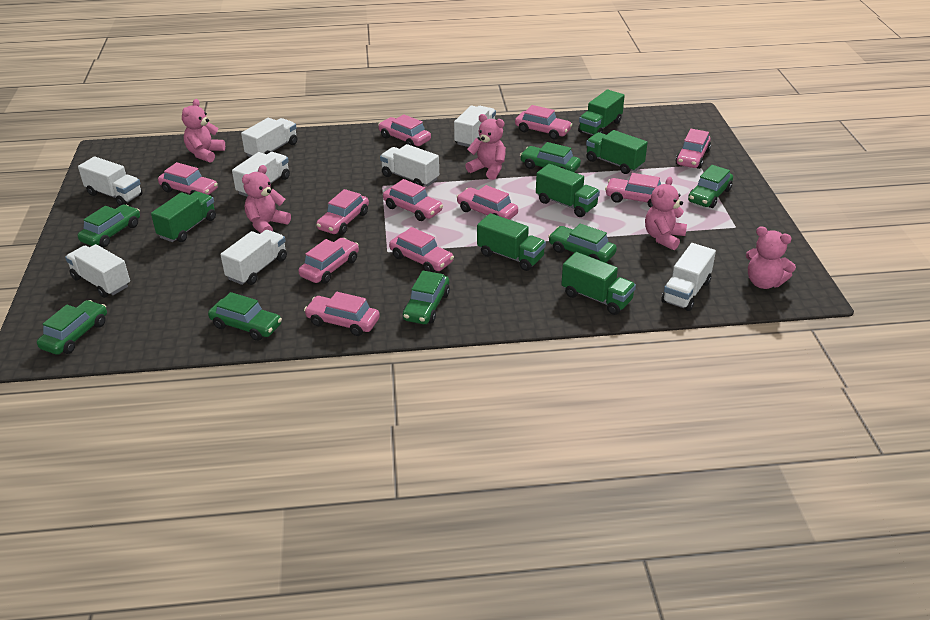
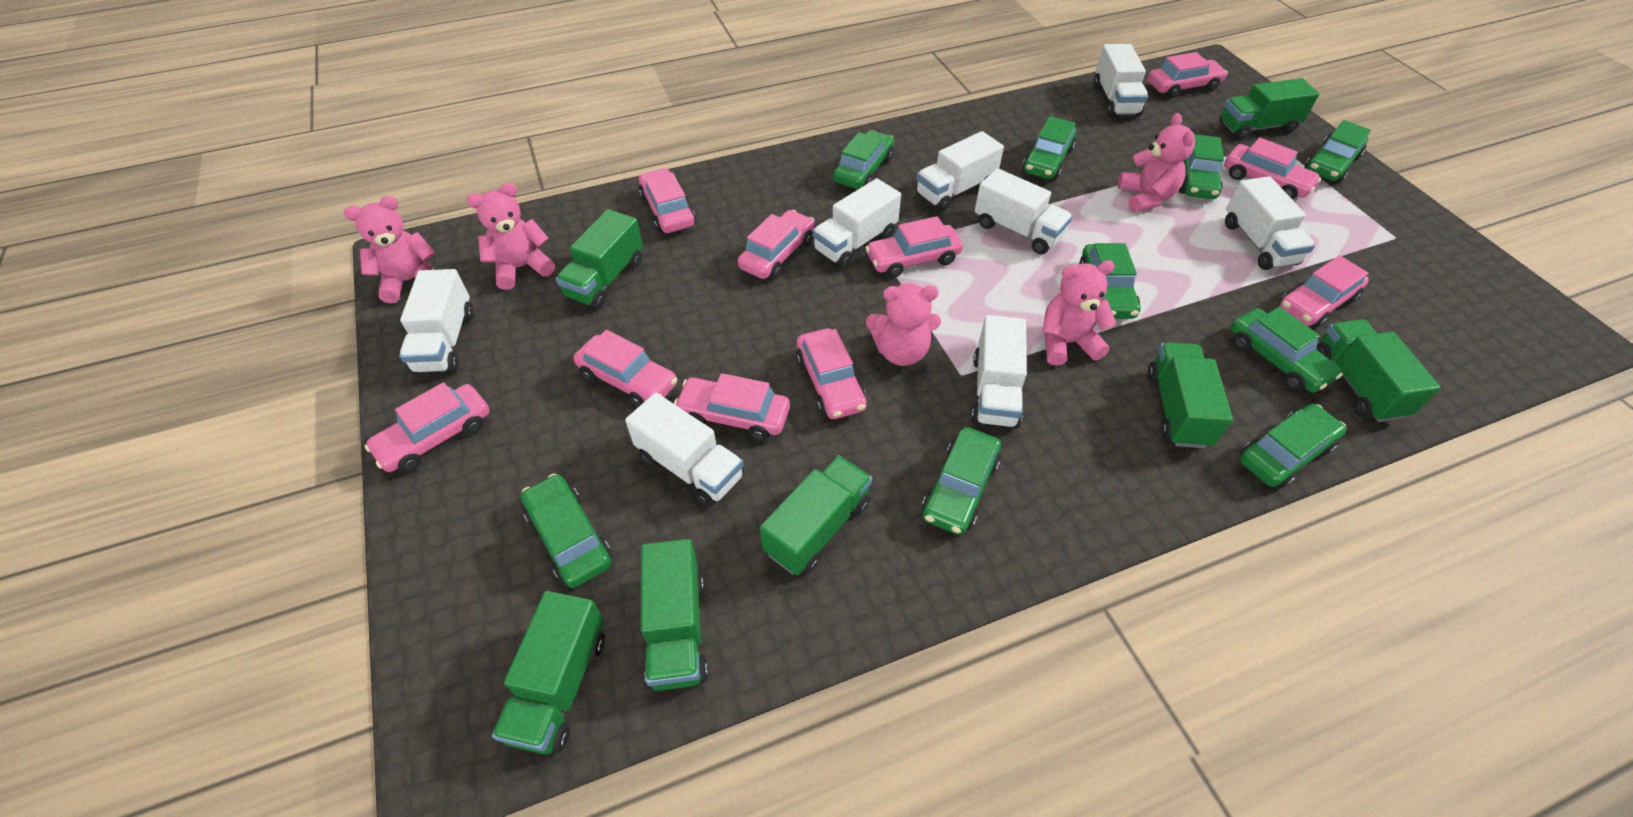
green car: 7 -> 9
green truck: 6 -> 7
pink car: 11 -> 10

